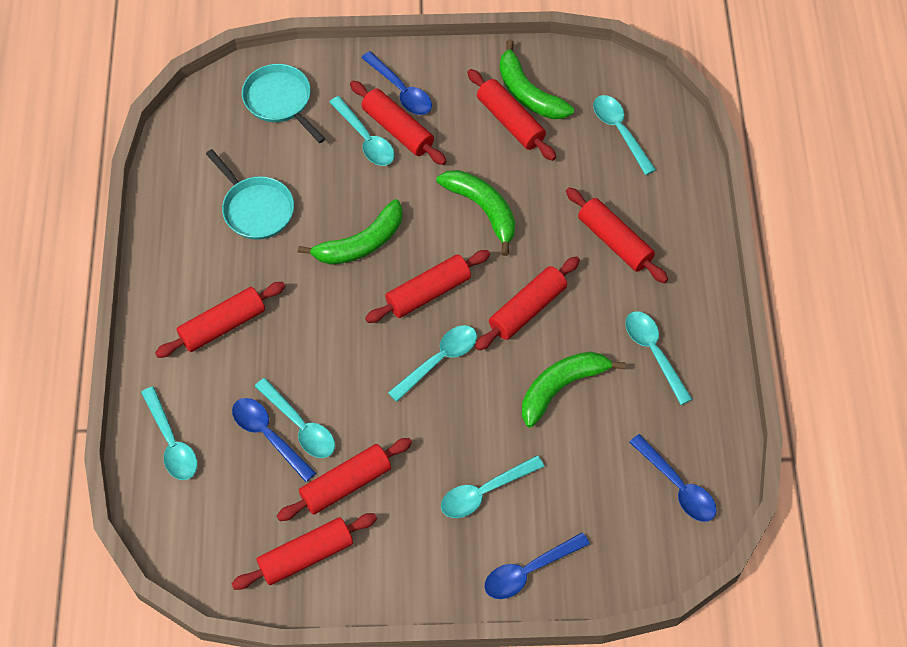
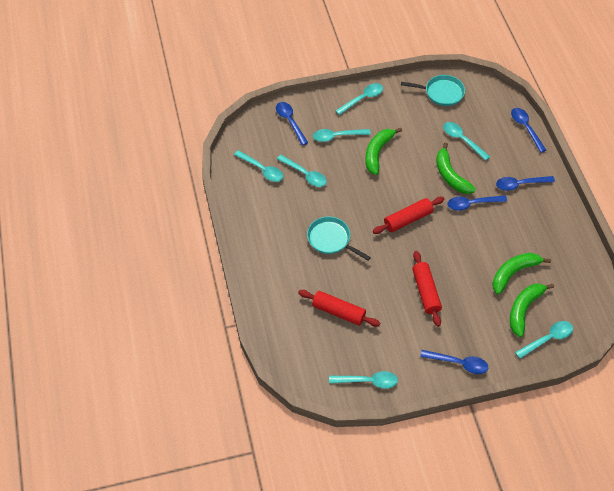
blue spoon: 4 -> 5
red rolling pin: 8 -> 3

